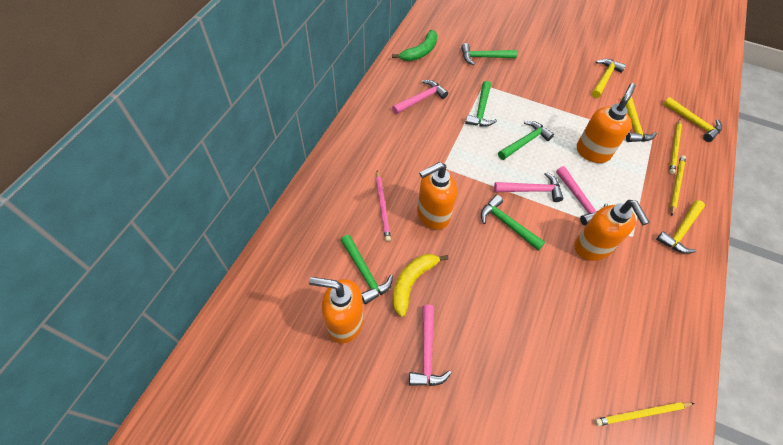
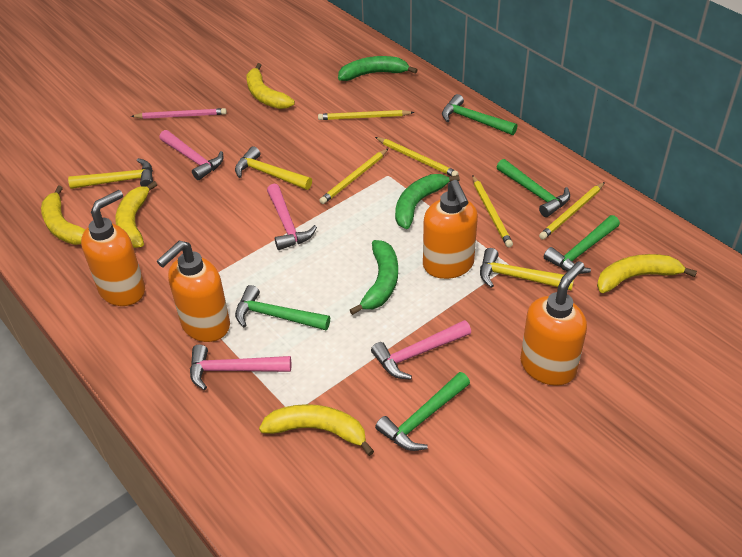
green banana: 1 -> 3
yellow banana: 1 -> 5
yellow hammer: 4 -> 3
yellow pencil: 3 -> 5

